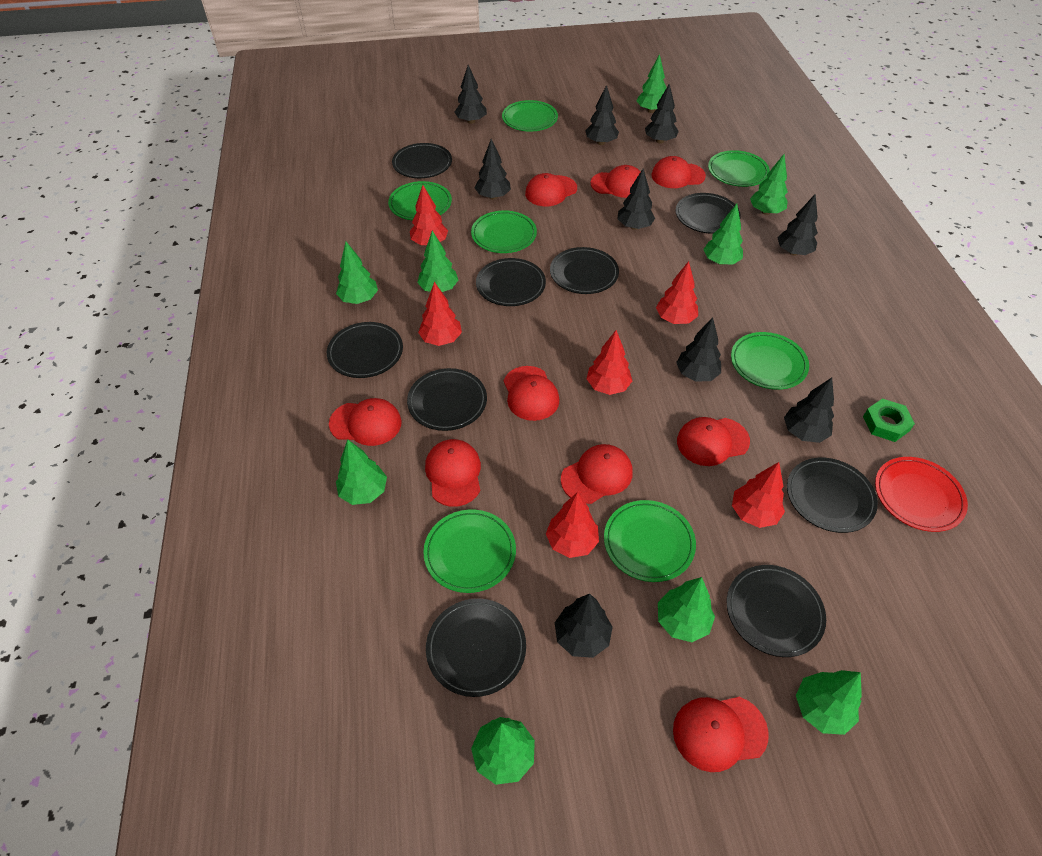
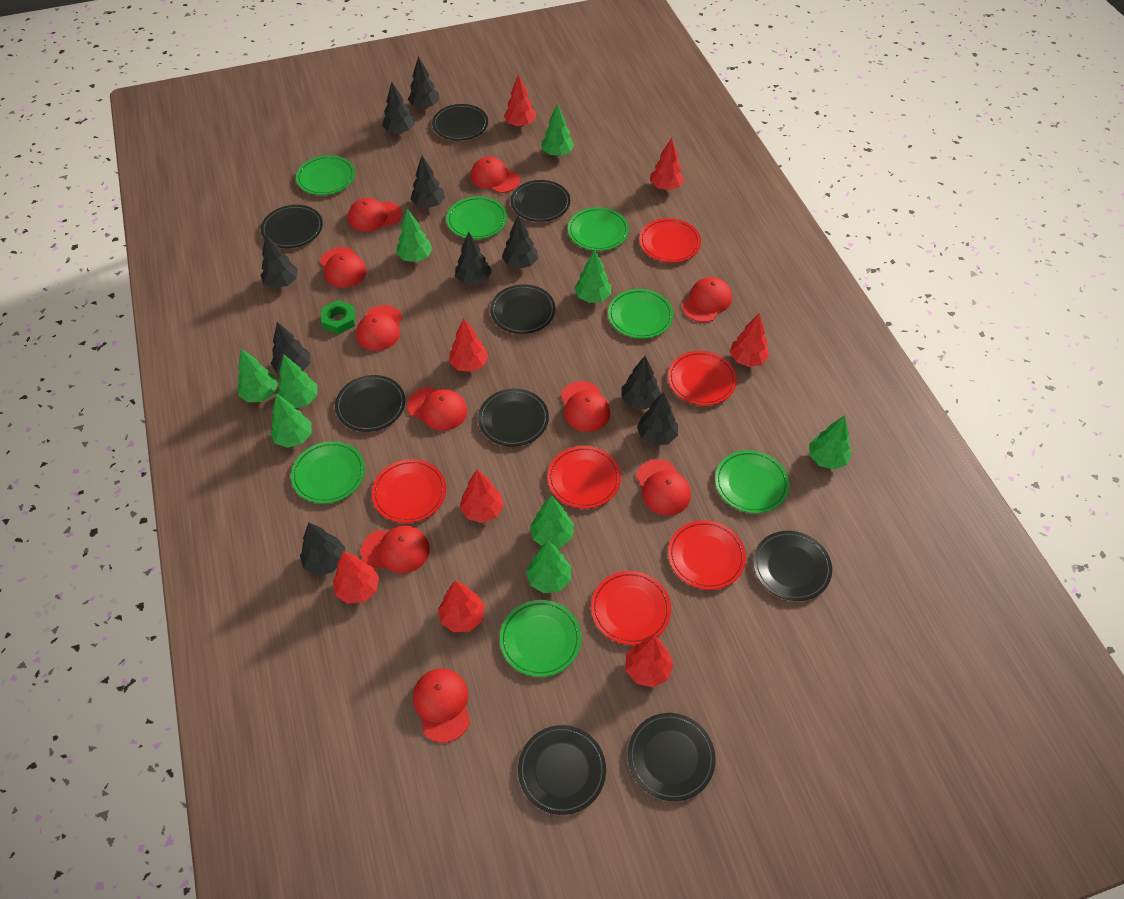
black tree: 9 -> 10
red cap: 9 -> 10
red plate: 1 -> 6
red tree: 6 -> 8

